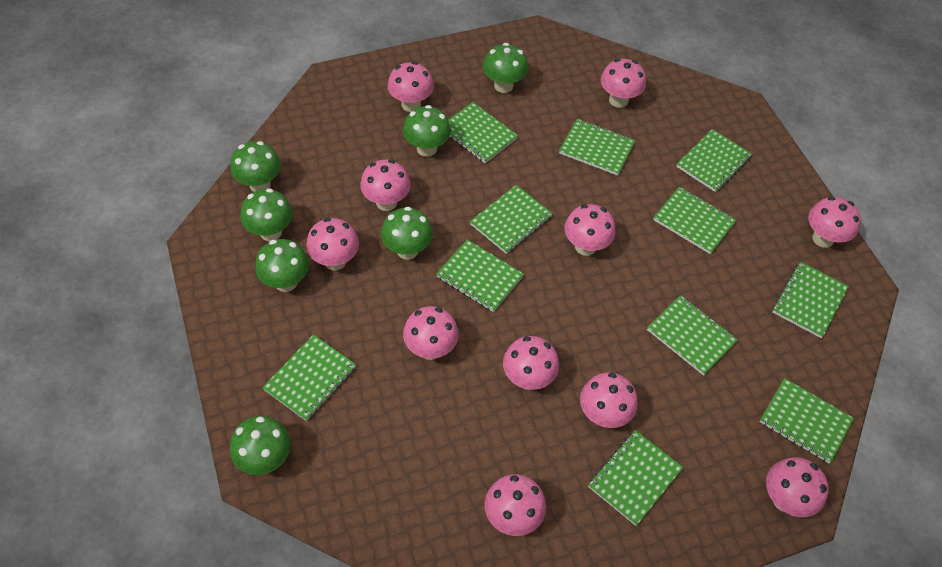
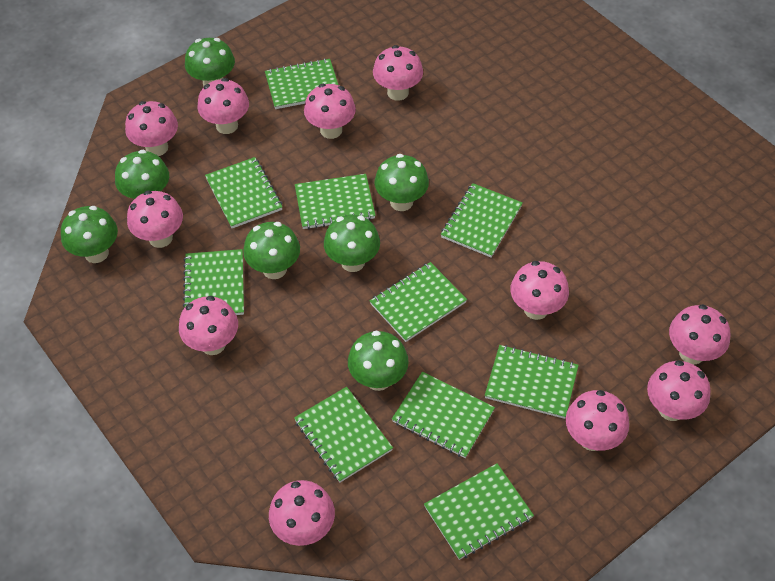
green notebook: 11 -> 10

